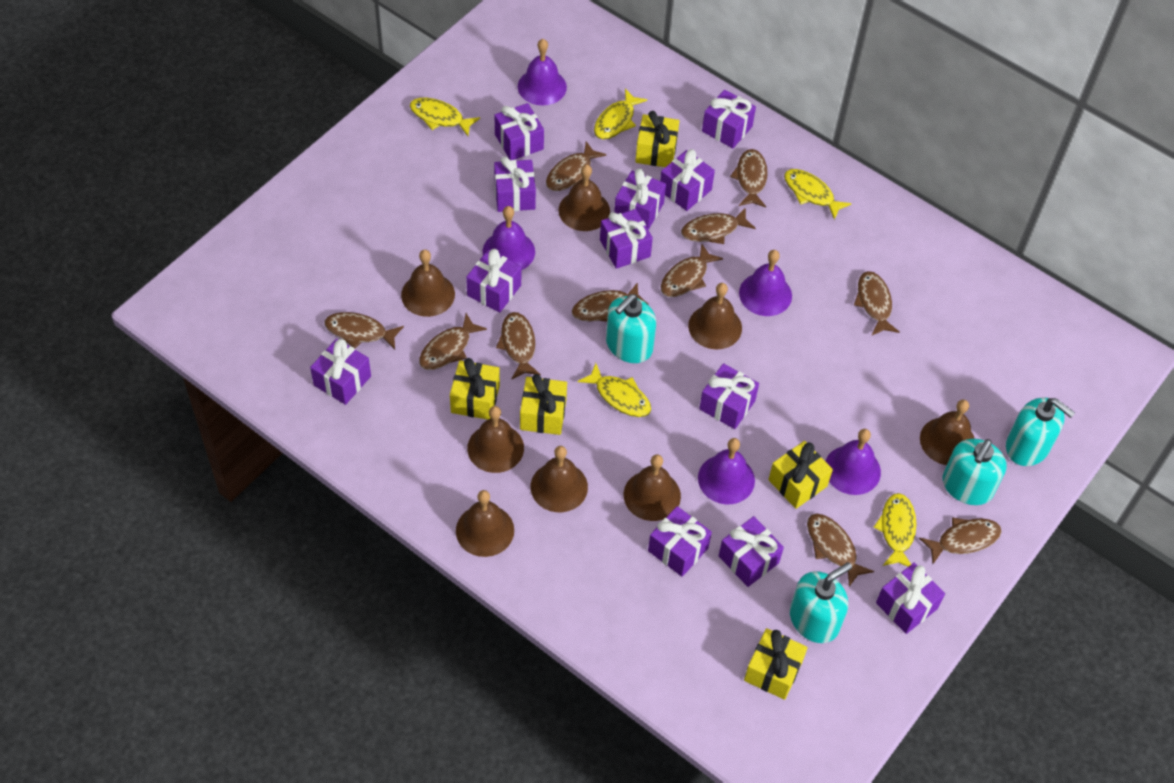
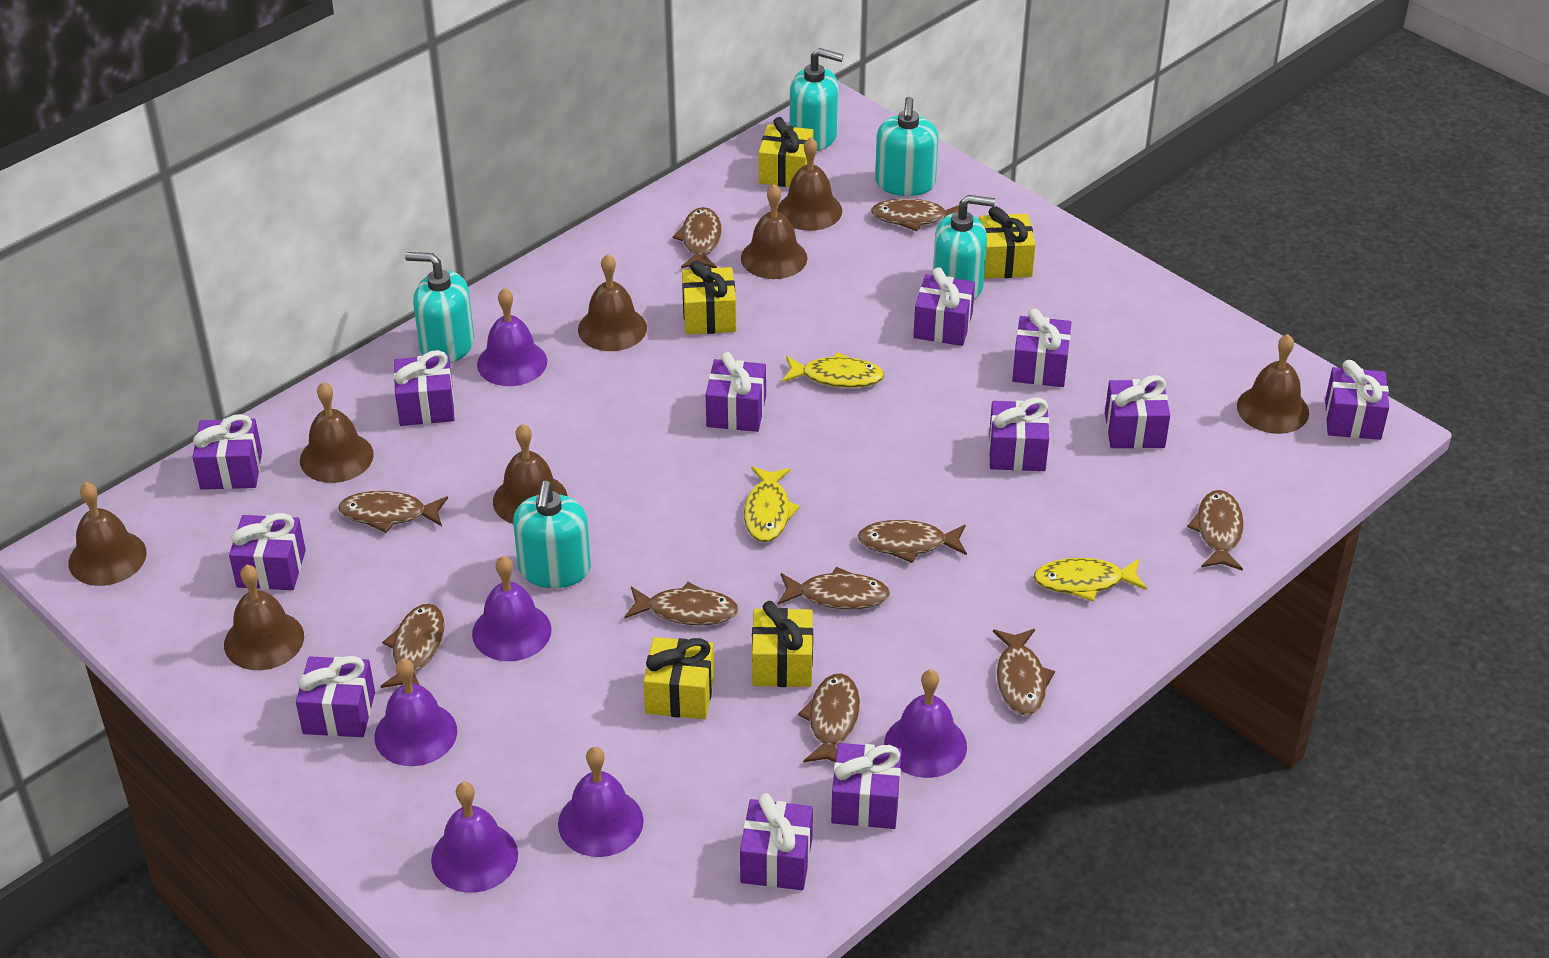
brown fish: 11 -> 10
purple bell: 5 -> 6
turquoise soap dispenser: 4 -> 5
yellow fish: 5 -> 3

